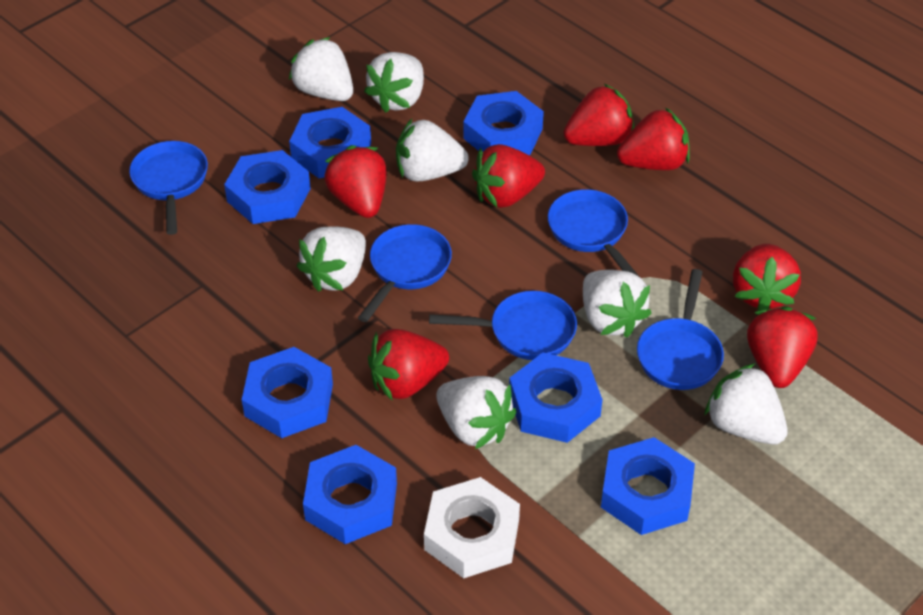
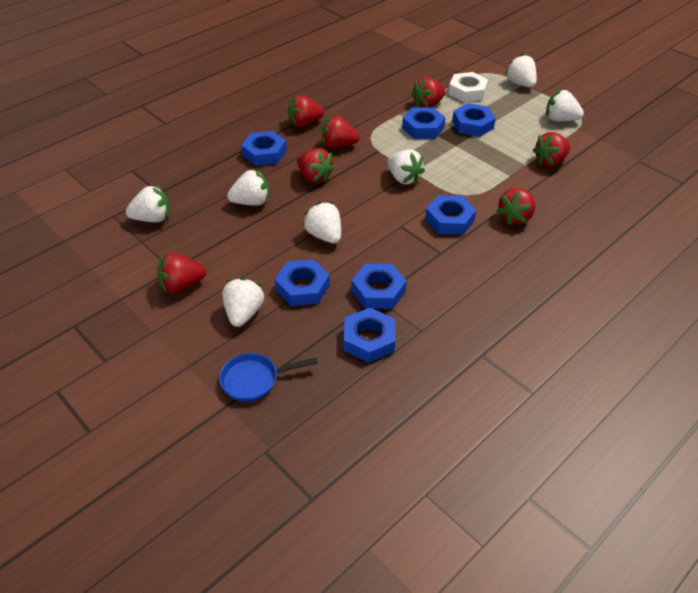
blue pan: 5 -> 1

